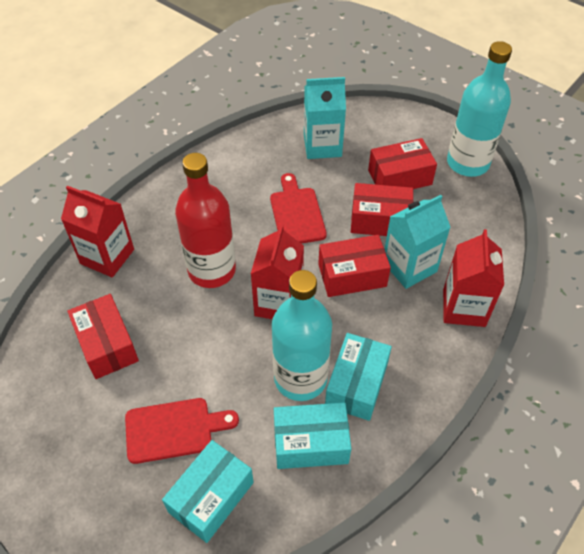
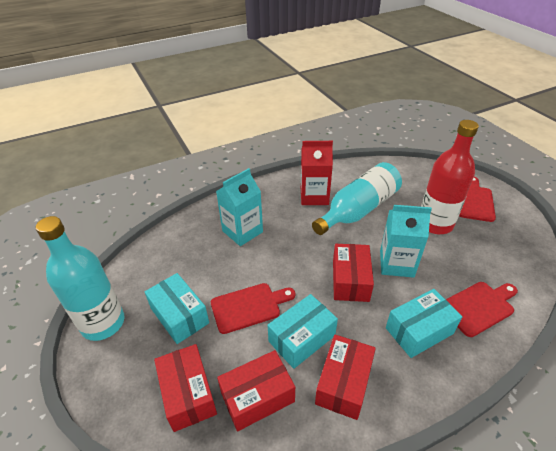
red carton: 3 -> 1
red cutting board: 2 -> 3

